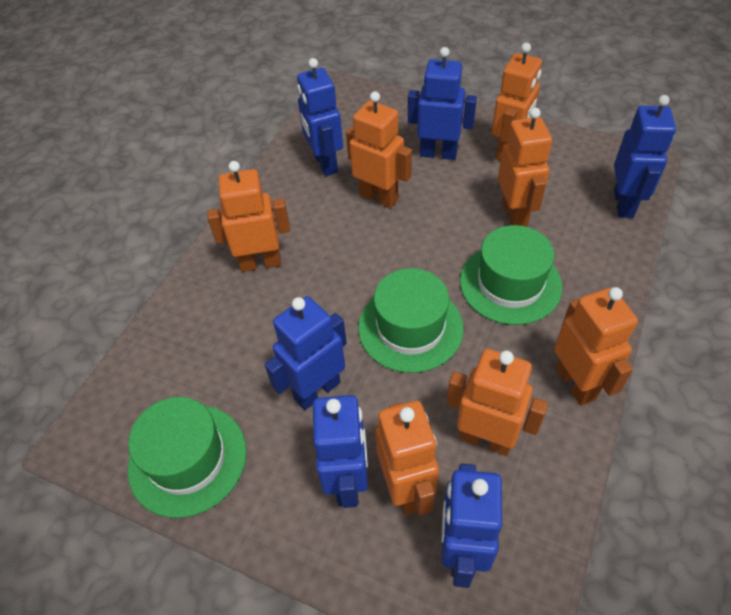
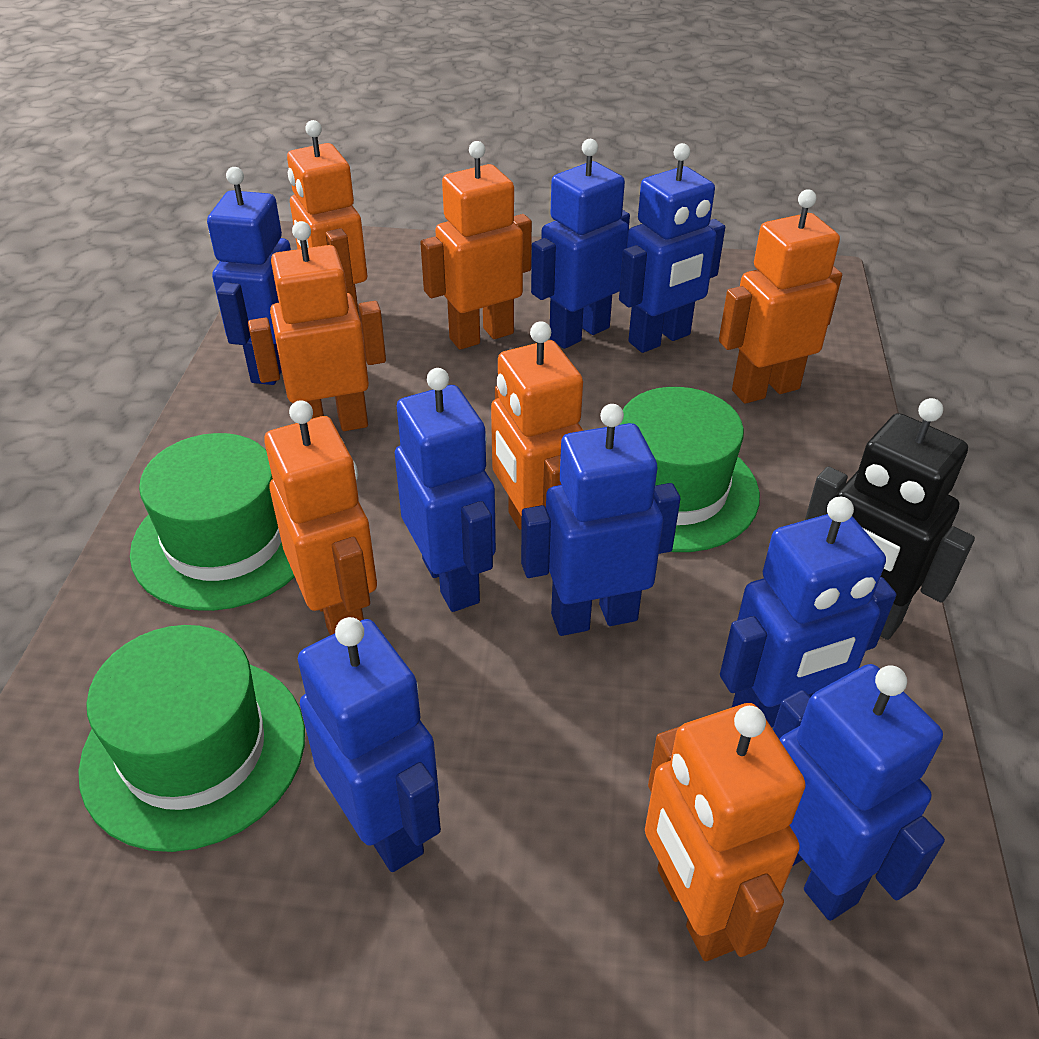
black robot: 0 -> 1
blue robot: 6 -> 8

